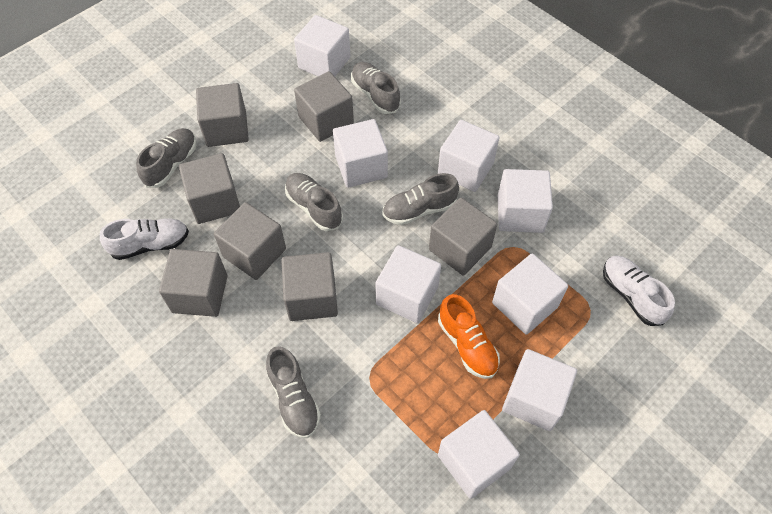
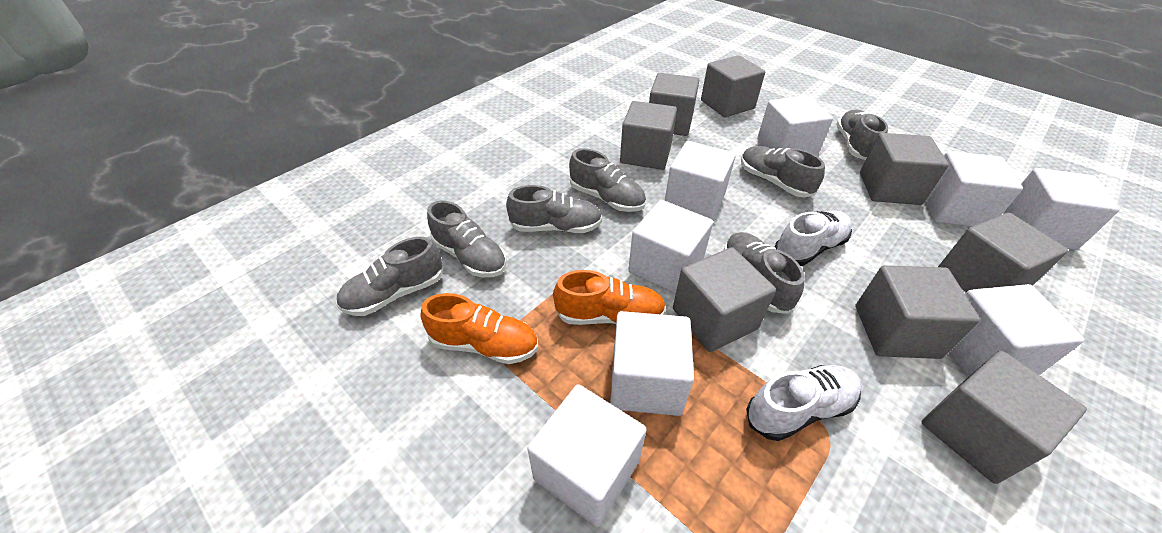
grey cube: 7 -> 8
grey shoe: 5 -> 7
orange shoe: 1 -> 2

